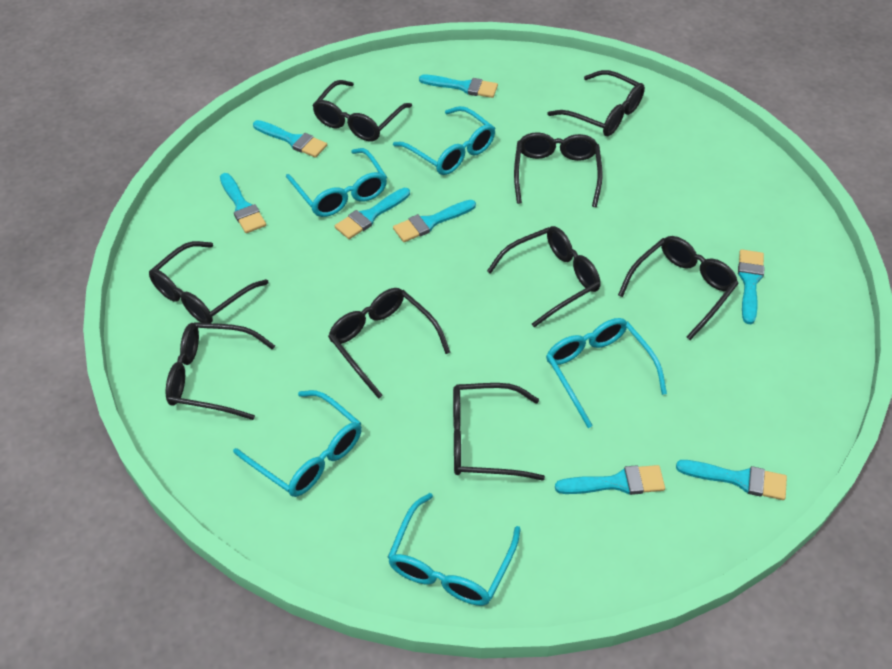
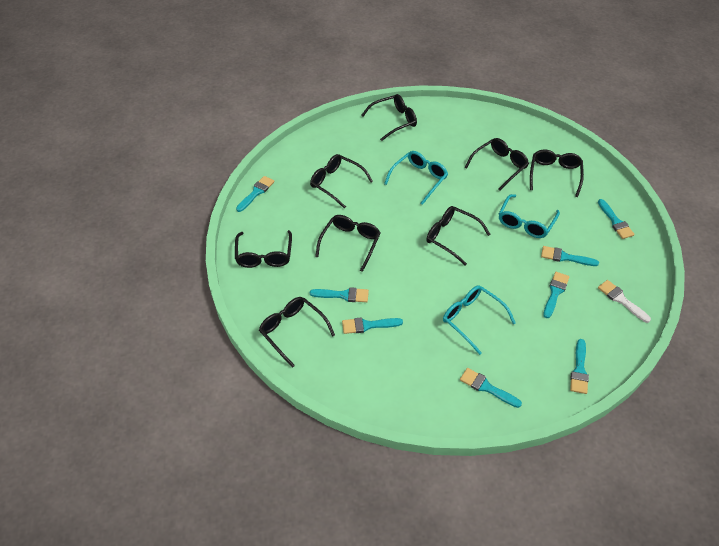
black glasses: 9 -> 8
turquoise glasses: 5 -> 3
white brush: 0 -> 1

